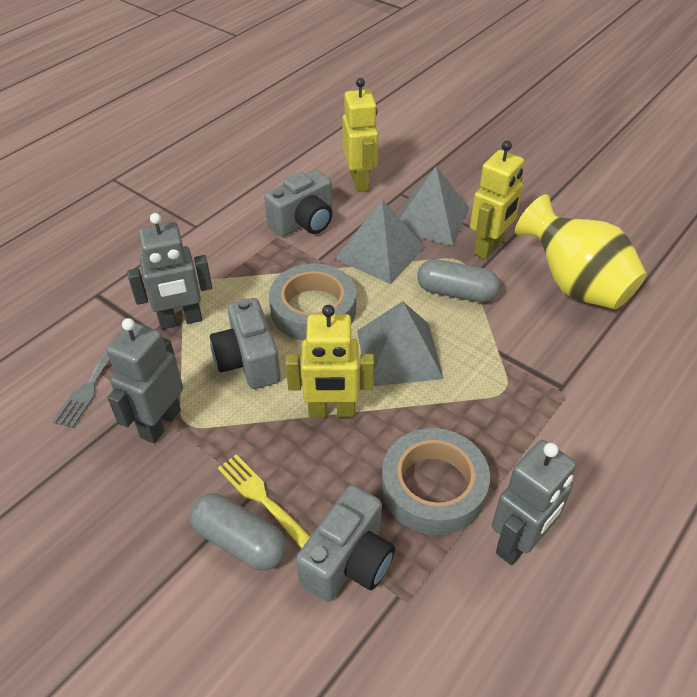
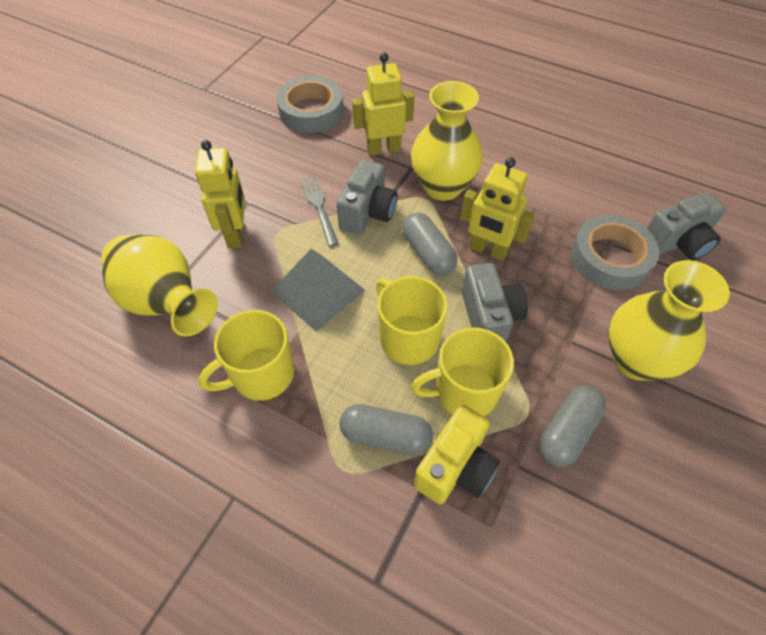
grey capsule: 2 -> 3
grey pyramid: 3 -> 1
grey robot: 3 -> 0
yellow camera: 0 -> 1
yellow fork: 1 -> 0
yellow mug: 0 -> 3
yellow vase: 1 -> 3

